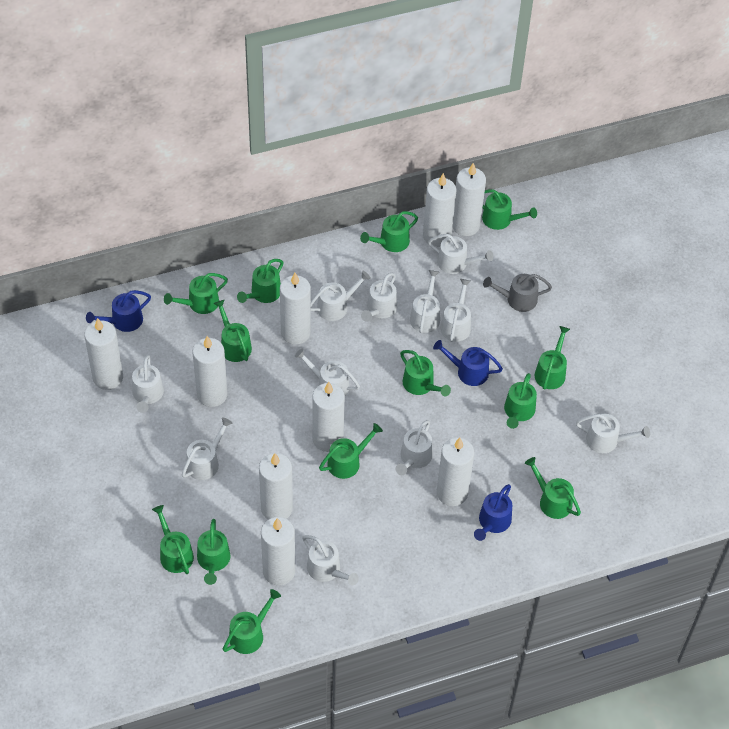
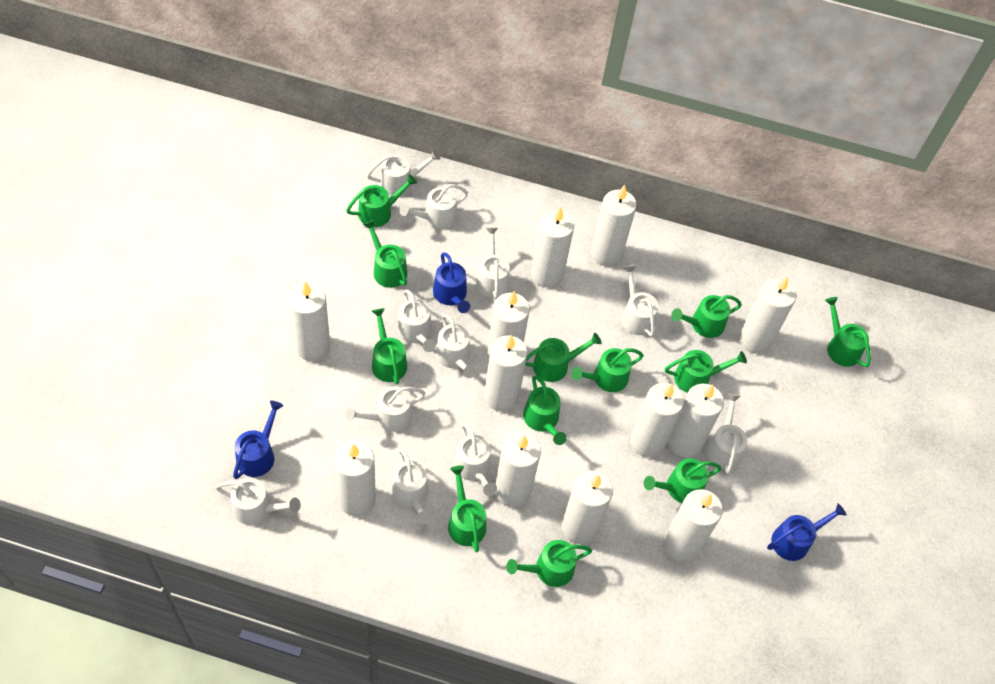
green watering can: 13 -> 12
grey watering can: 1 -> 0
white candle: 9 -> 12

